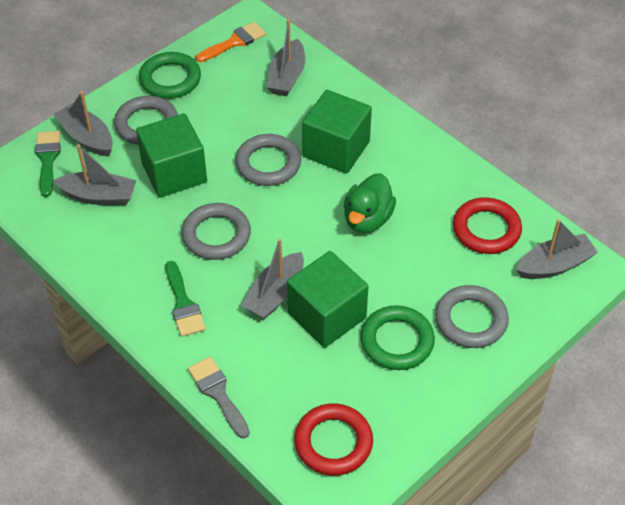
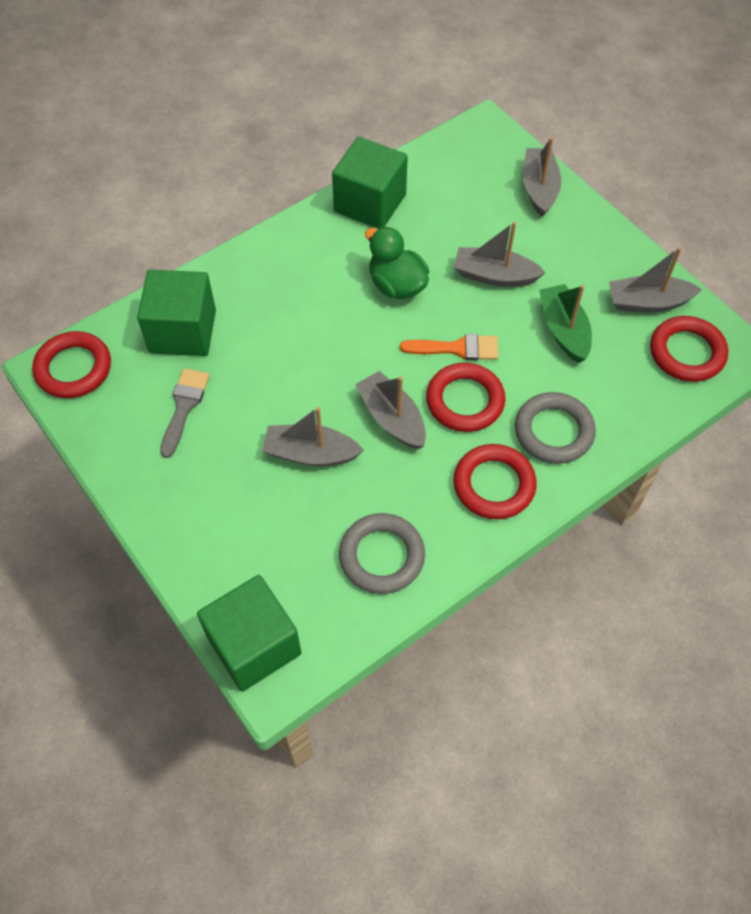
green boat: 0 -> 1
green brush: 2 -> 0
green ring: 2 -> 0
grey ring: 4 -> 2
red ring: 2 -> 4

